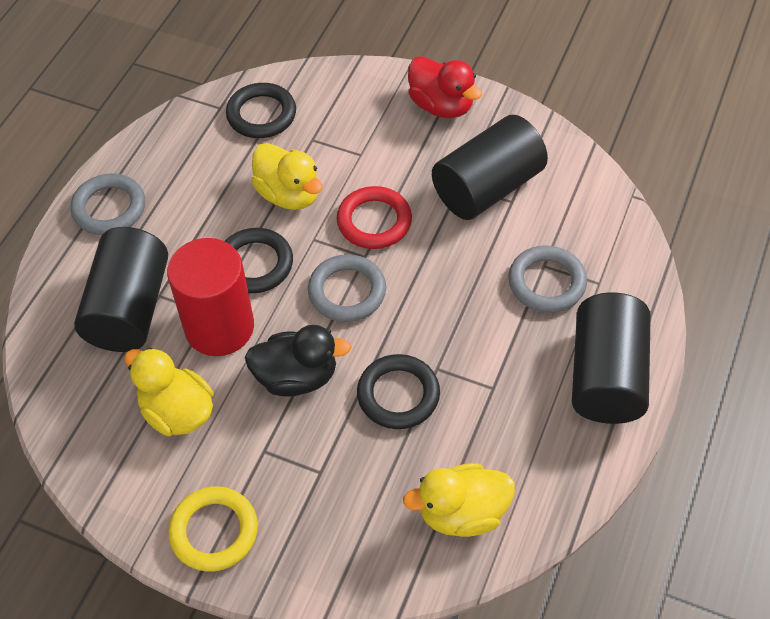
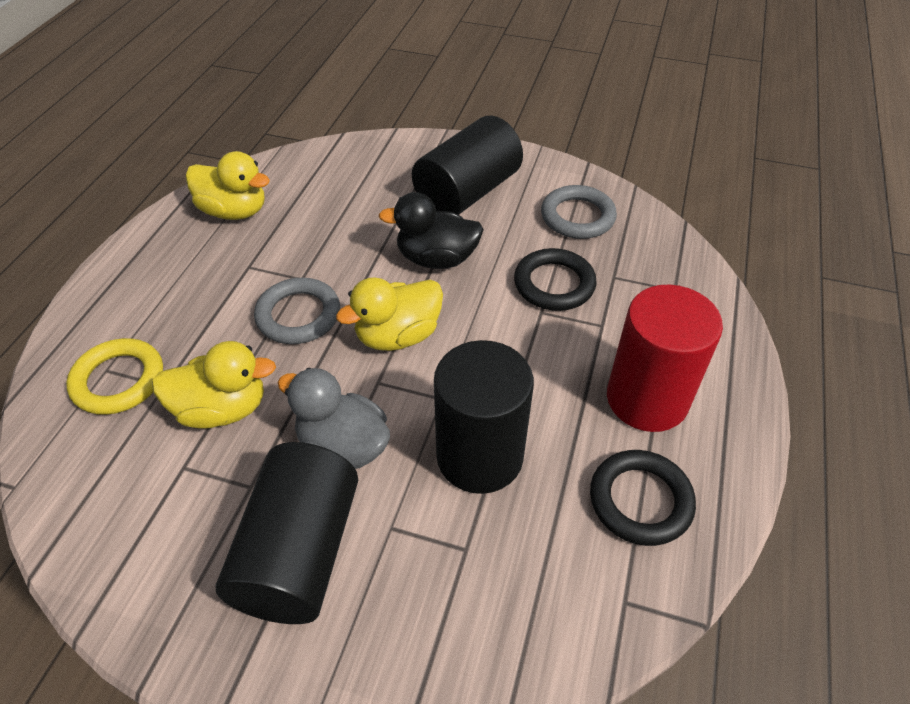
black ring: 3 -> 2
grey duck: 0 -> 1
grey ring: 3 -> 2
red duck: 1 -> 0
red ring: 1 -> 0

